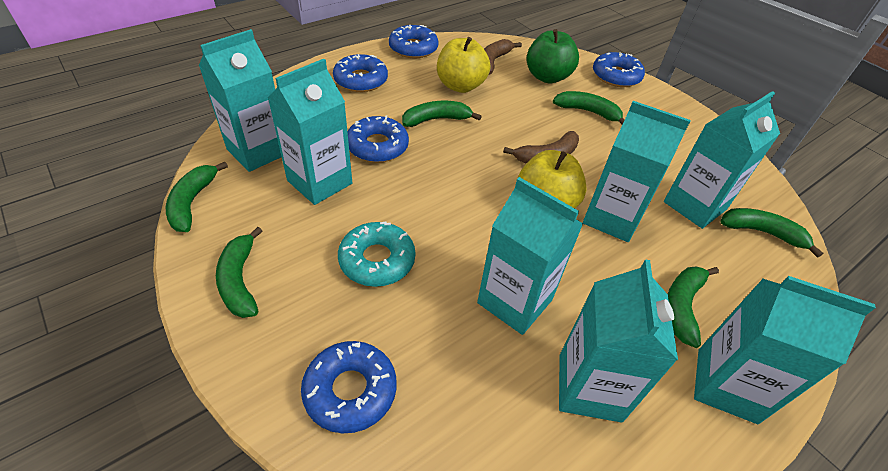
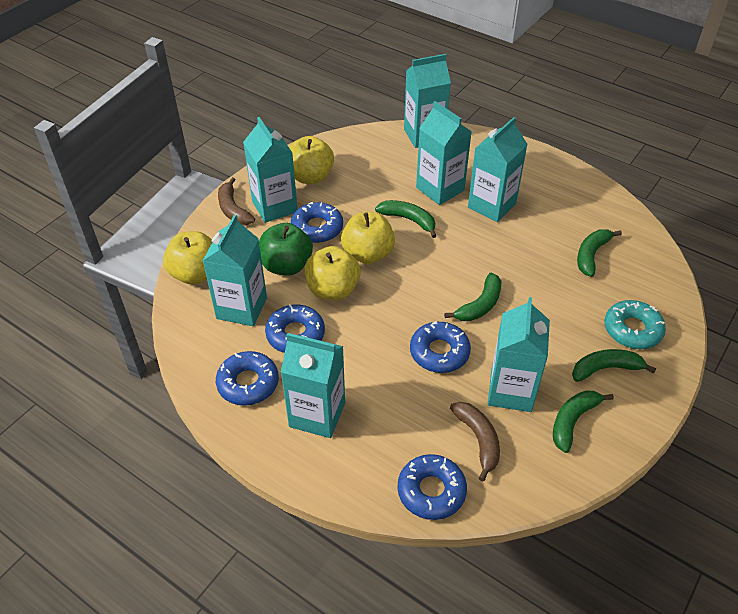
green banana: 6 -> 5
yellow apple: 2 -> 4

